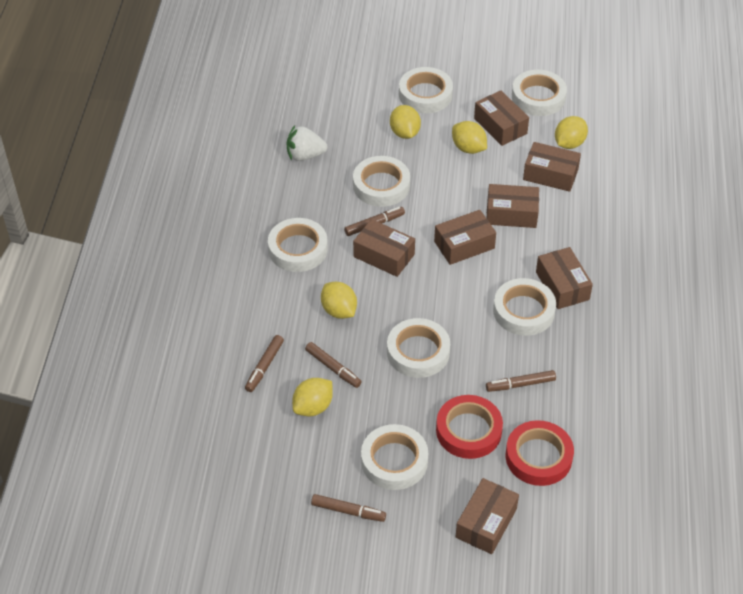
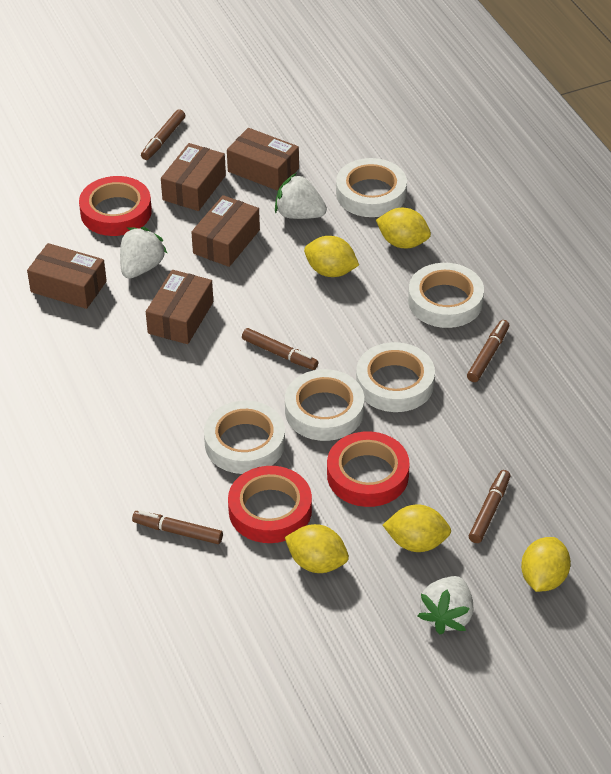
brown box: 7 -> 5
red tape: 2 -> 3
white strawberry: 1 -> 3
white tape: 7 -> 5

